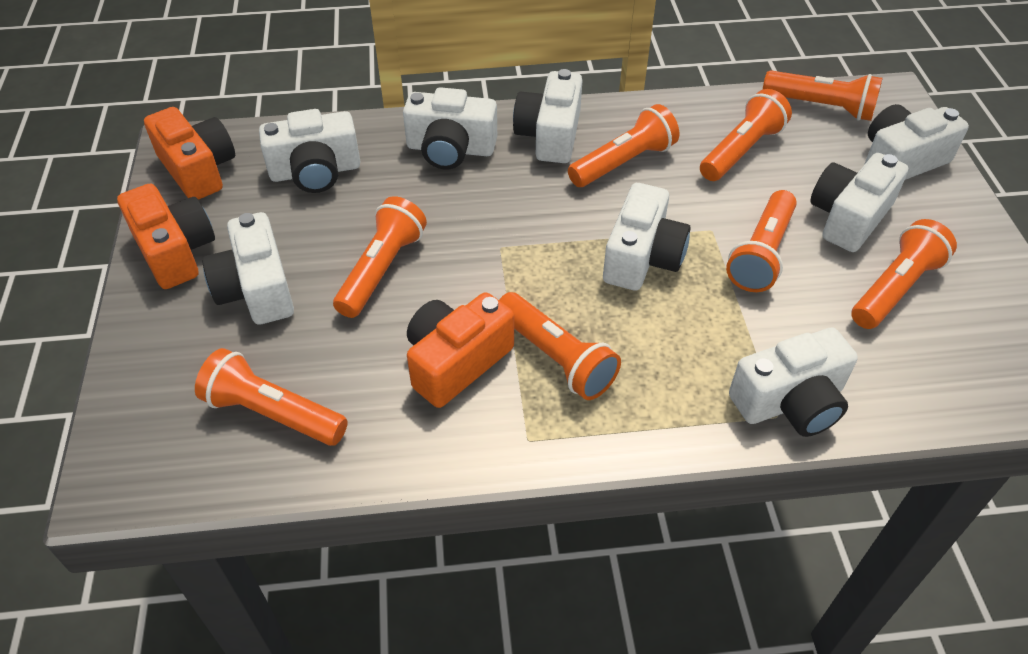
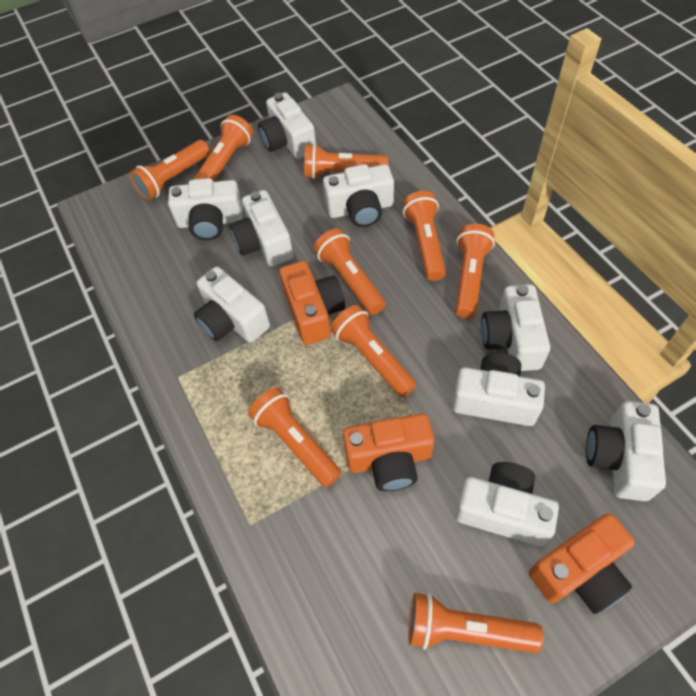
orange flashlight: 8 -> 9
white camera: 8 -> 9

